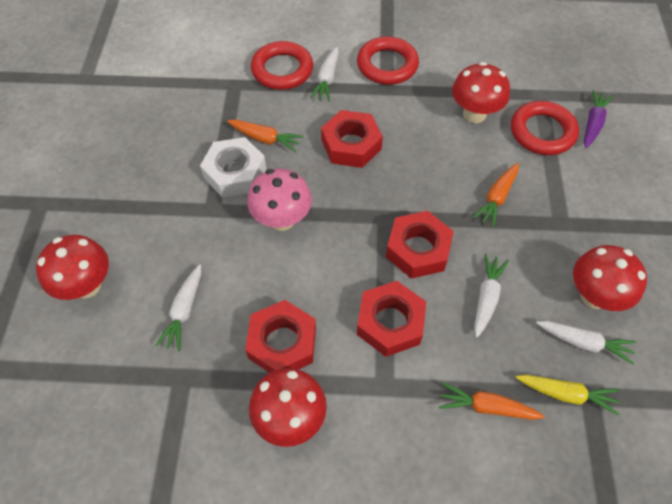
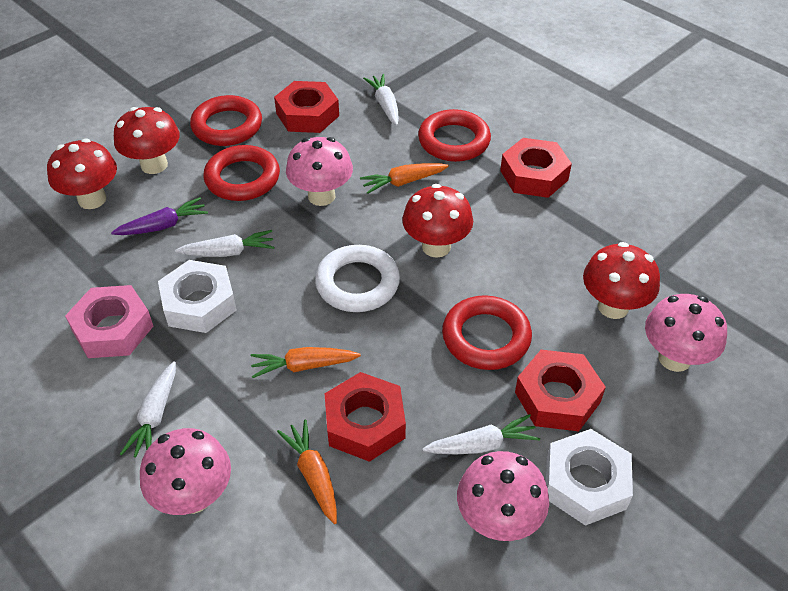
pink mushroom: 1 -> 4
pink nut: 0 -> 1
red ring: 3 -> 4
white nut: 1 -> 2
white ring: 0 -> 1
yellow carrot: 1 -> 0

